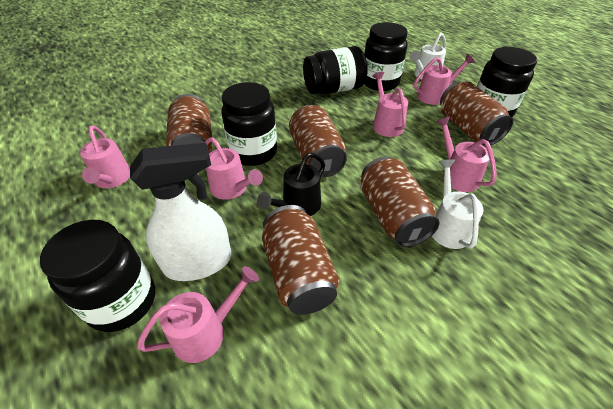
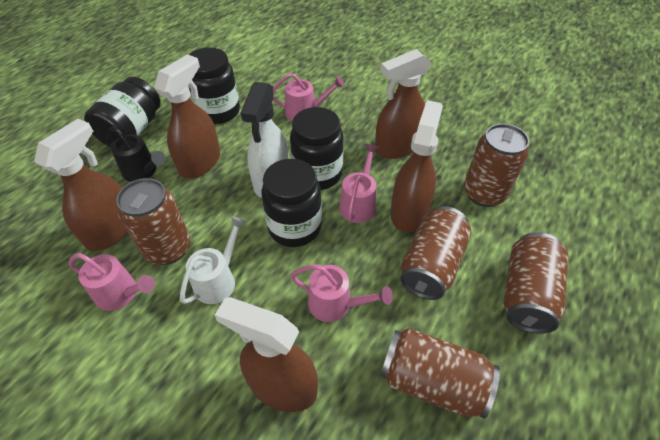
black jar: 5 -> 4
brown spray bottle: 0 -> 5
pink watering can: 6 -> 4
white watering can: 2 -> 1

